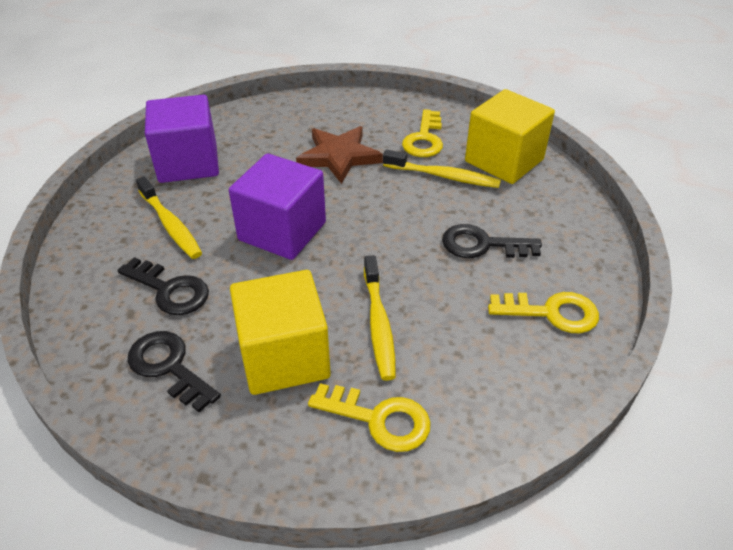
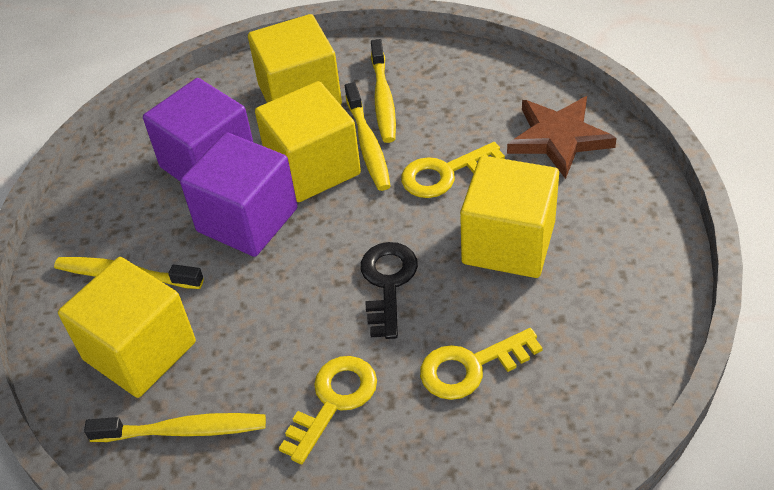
black key: 3 -> 1
yellow cube: 2 -> 4
yellow toothbrush: 3 -> 4

